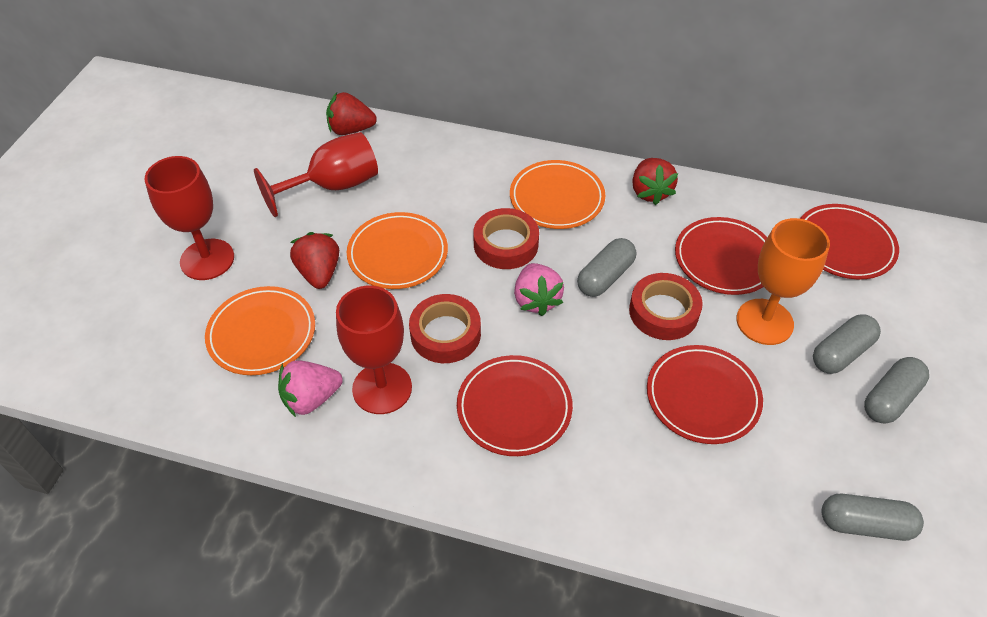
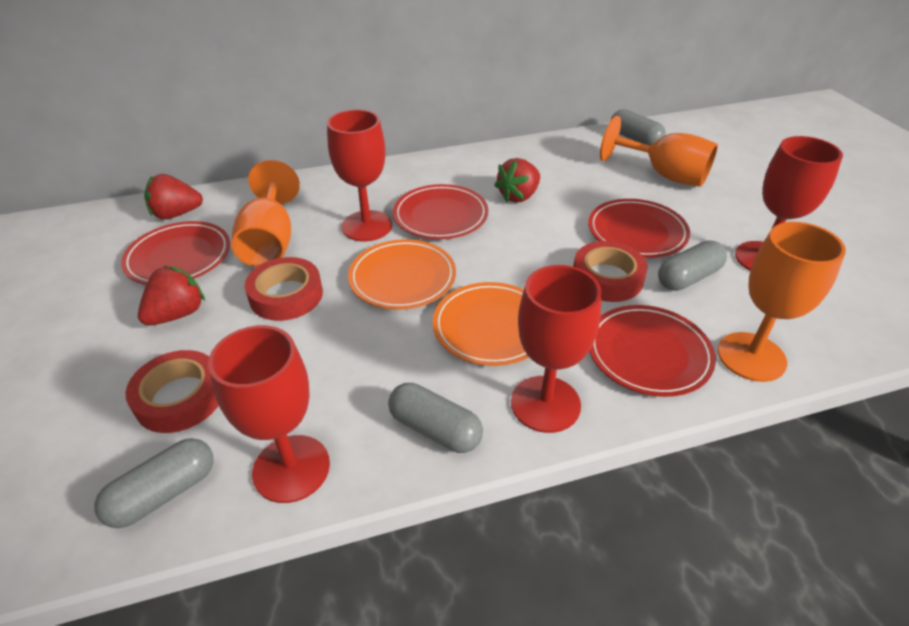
orange goblet: 1 -> 3
orange plate: 3 -> 2
pink strawberry: 2 -> 0
red goblet: 3 -> 4

